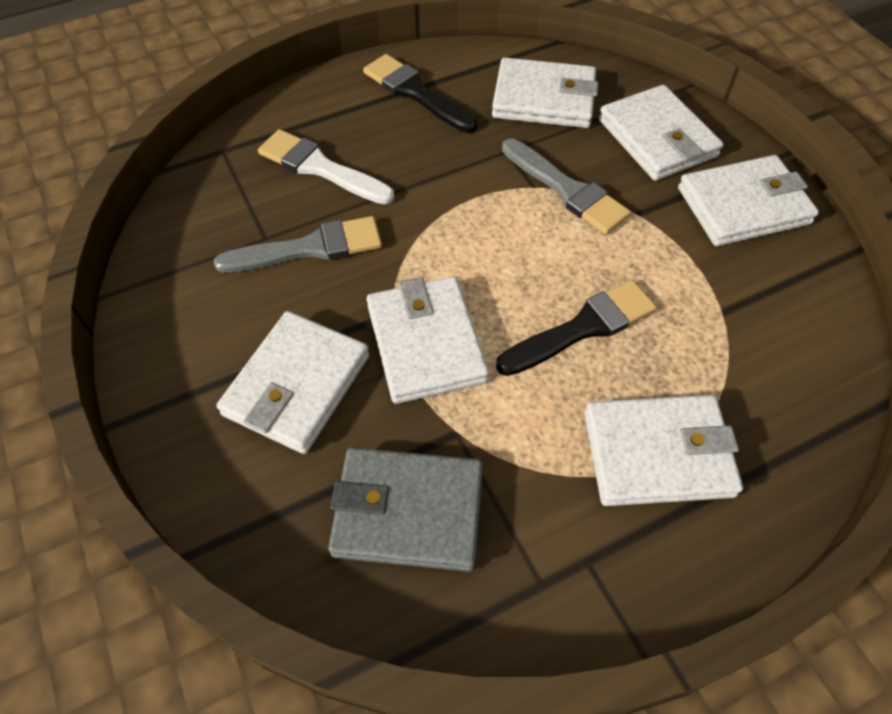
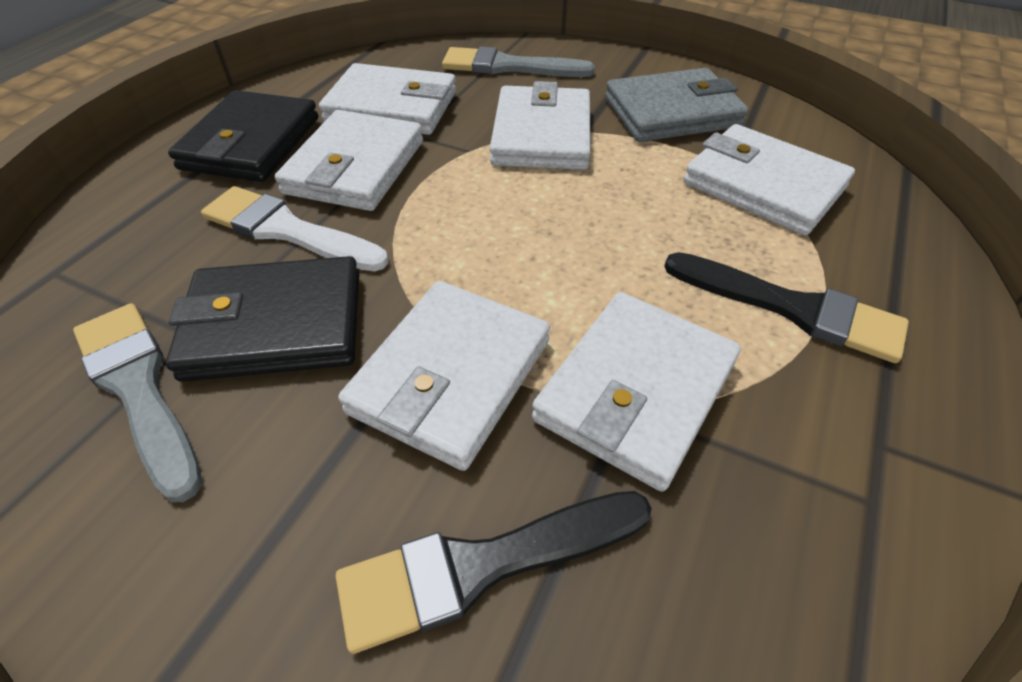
black wallet: 0 -> 2

